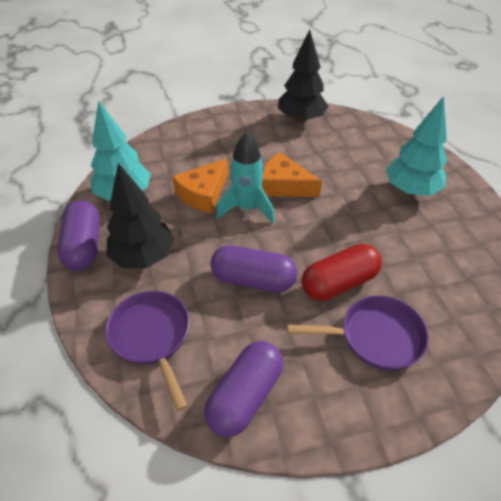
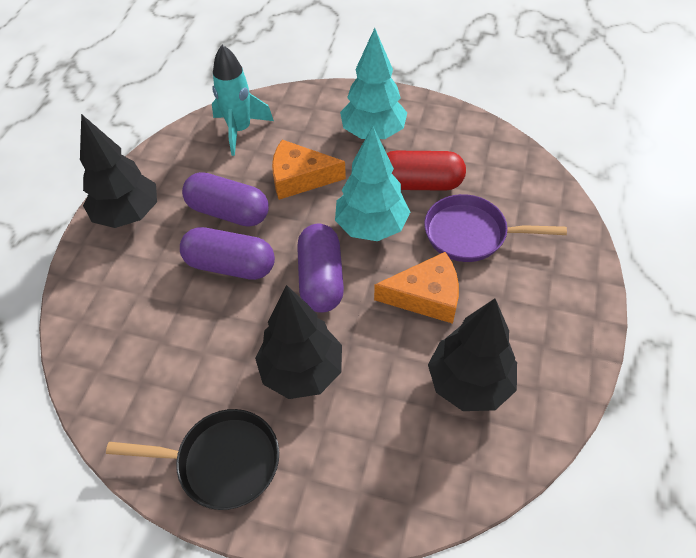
black pan: 0 -> 1
black tree: 2 -> 3
purple pan: 2 -> 1

